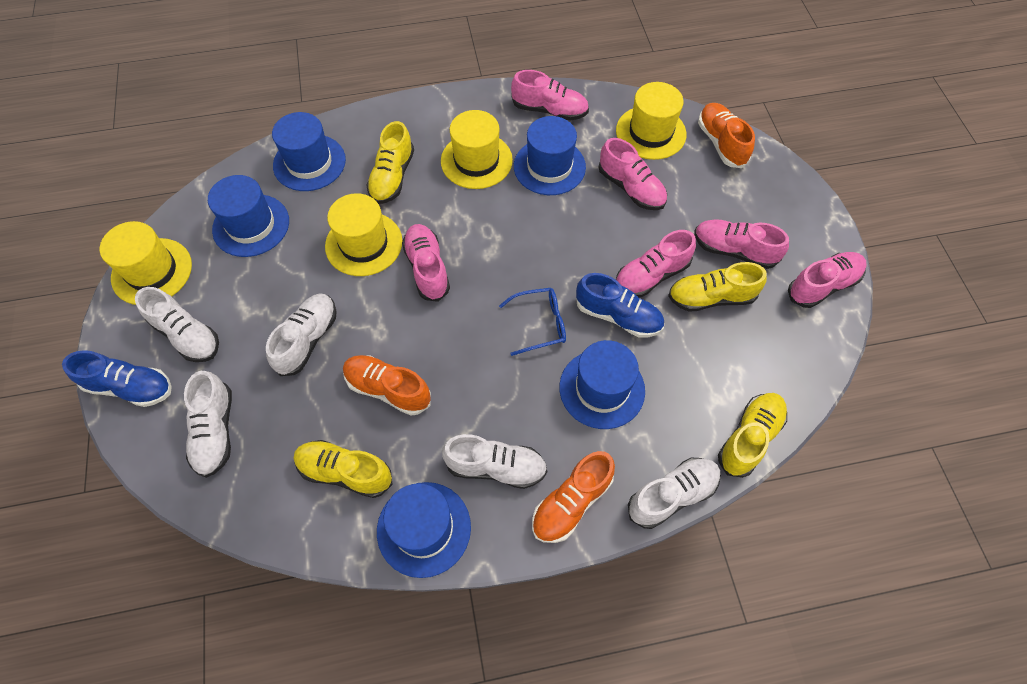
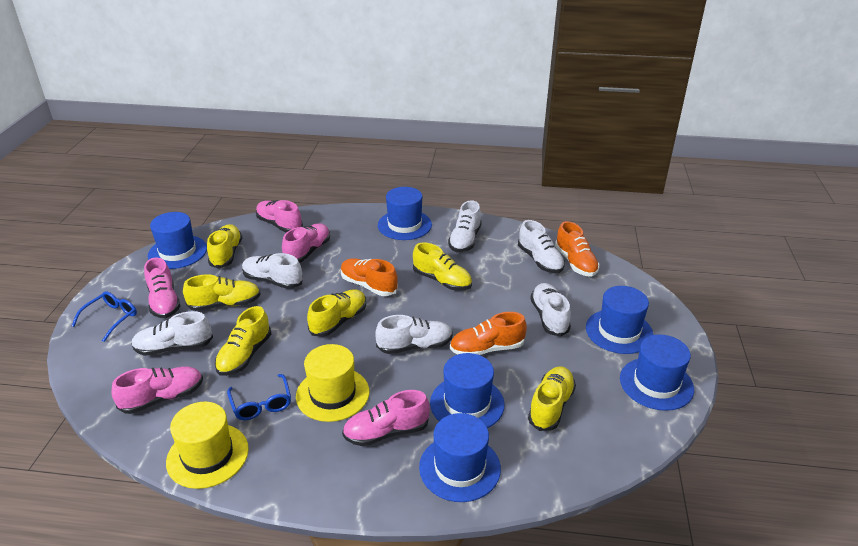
blue glasses: 1 -> 2
blue hat: 5 -> 6
blue shoe: 2 -> 0
pink shoe: 6 -> 5
white shoe: 5 -> 6
yellow hat: 4 -> 2
yellow shoe: 4 -> 6

